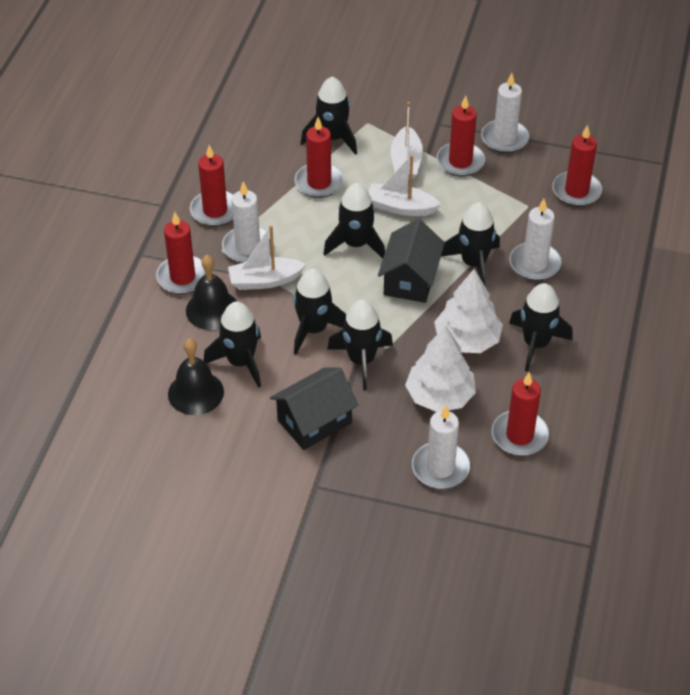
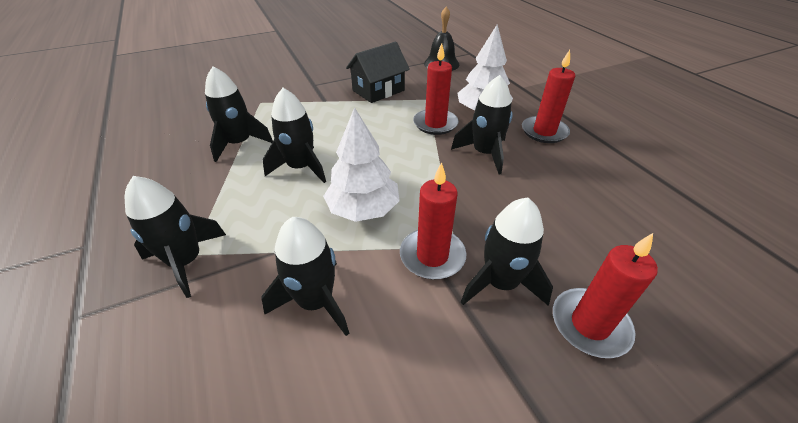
black bell: 2 -> 1
black house: 2 -> 1
black rocket: 7 -> 6
red candle: 6 -> 4
white boat: 3 -> 0
white candle: 4 -> 0

